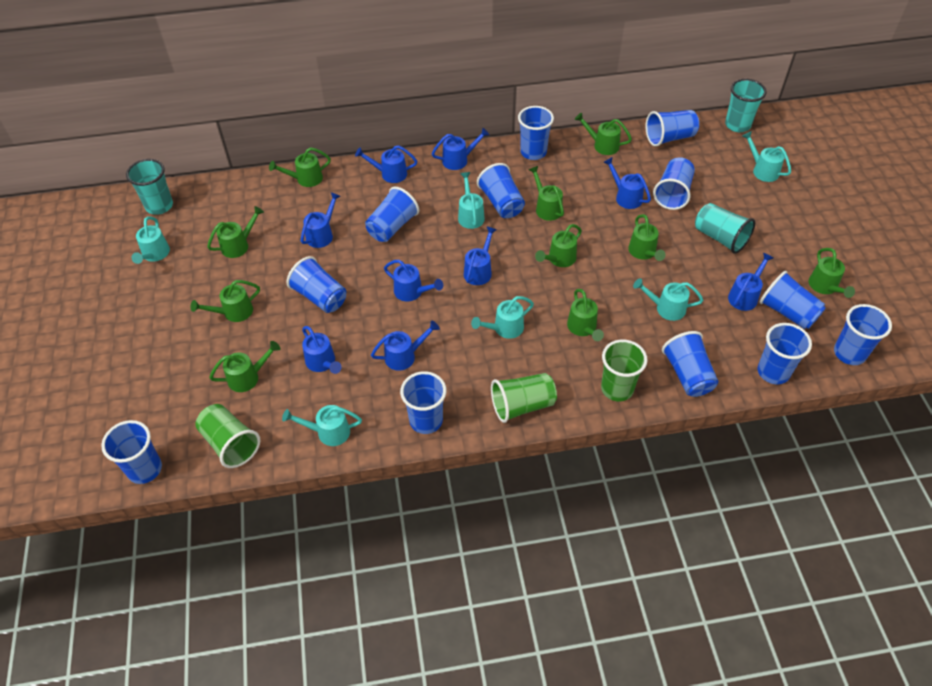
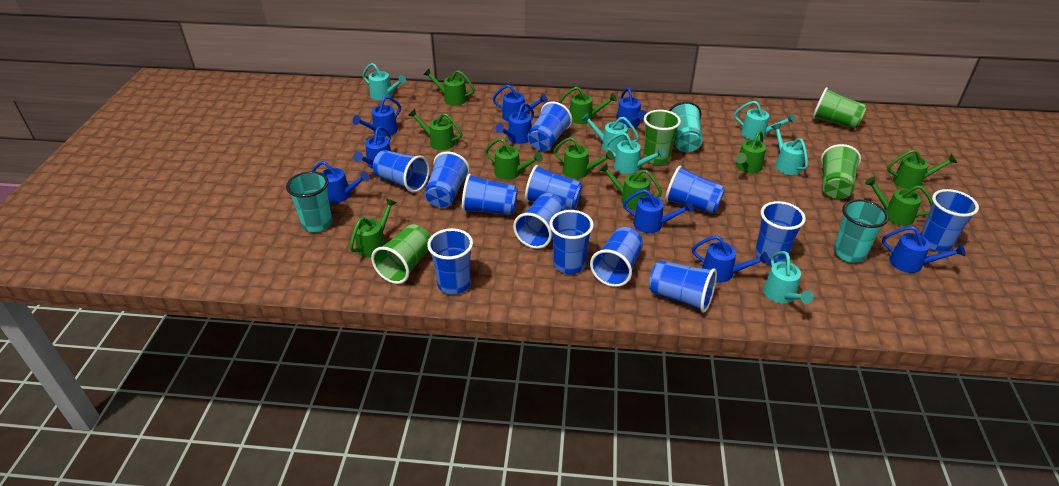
blue cup: 12 -> 13
green cup: 3 -> 4

